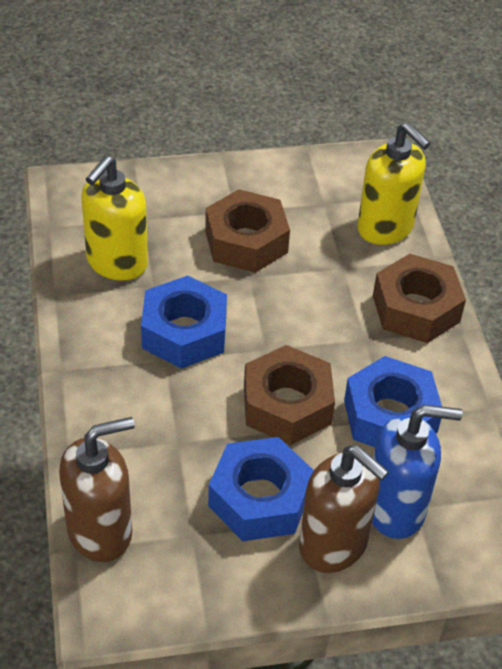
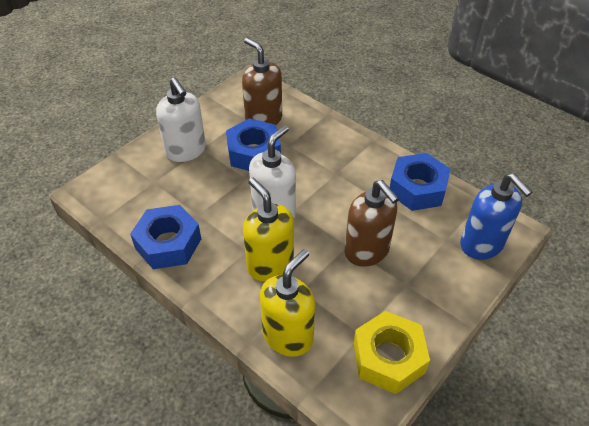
brown nut: 3 -> 0
white soap dispenser: 0 -> 2
yellow nut: 0 -> 1

